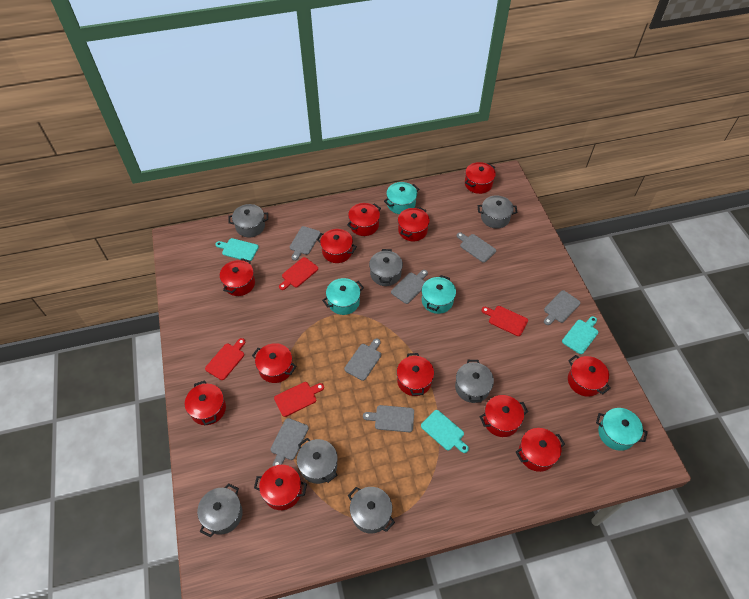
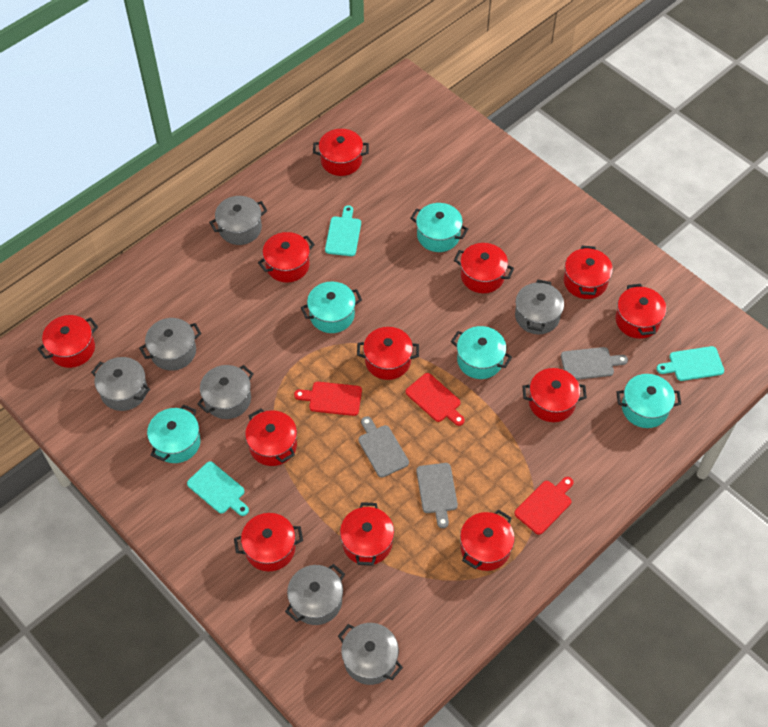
grey cutting board: 7 -> 3
red cutting board: 4 -> 3
turquoise pot: 4 -> 5

